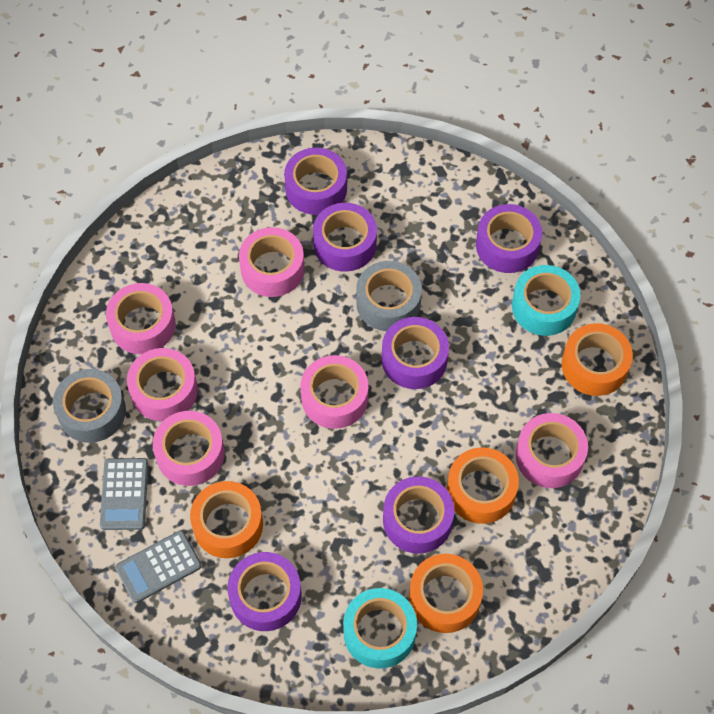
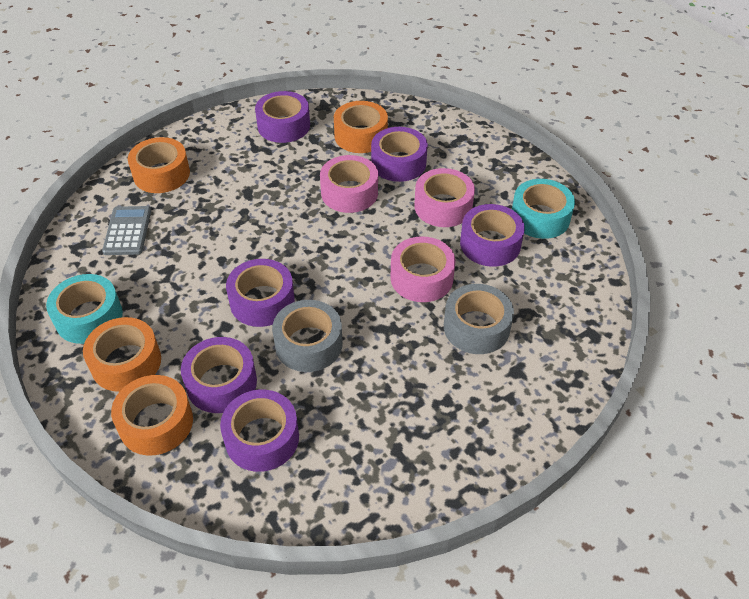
grey calculator: 2 -> 1
pink tape: 6 -> 3

